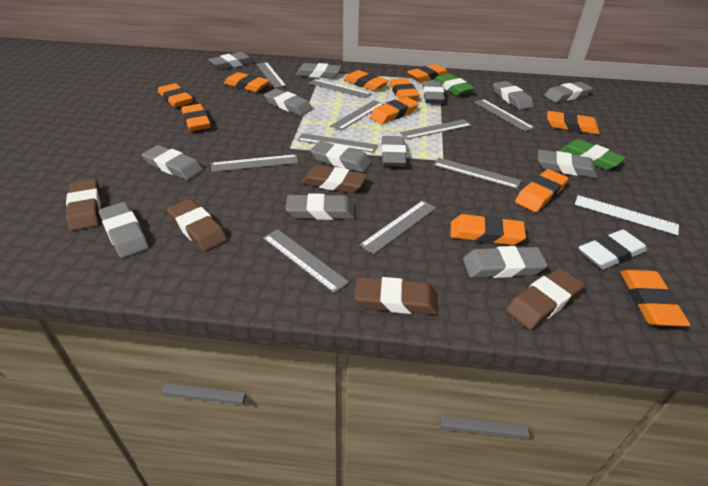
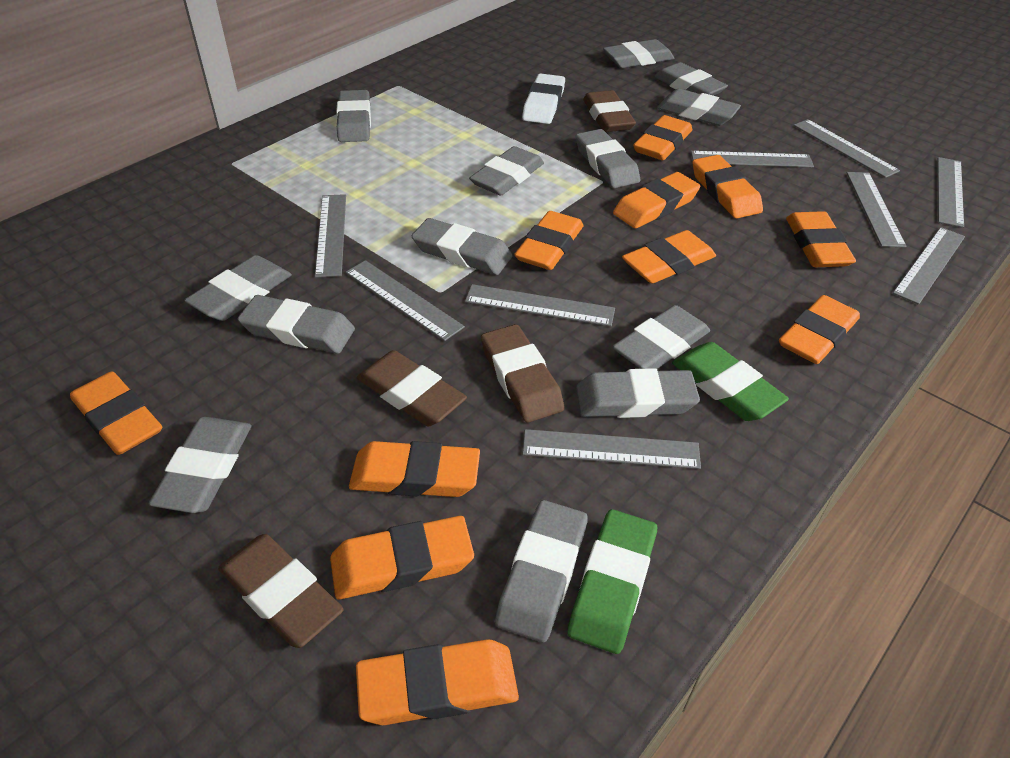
brown eraser: 5 -> 4
grey ruler: 10 -> 9
white ruler: 1 -> 0

